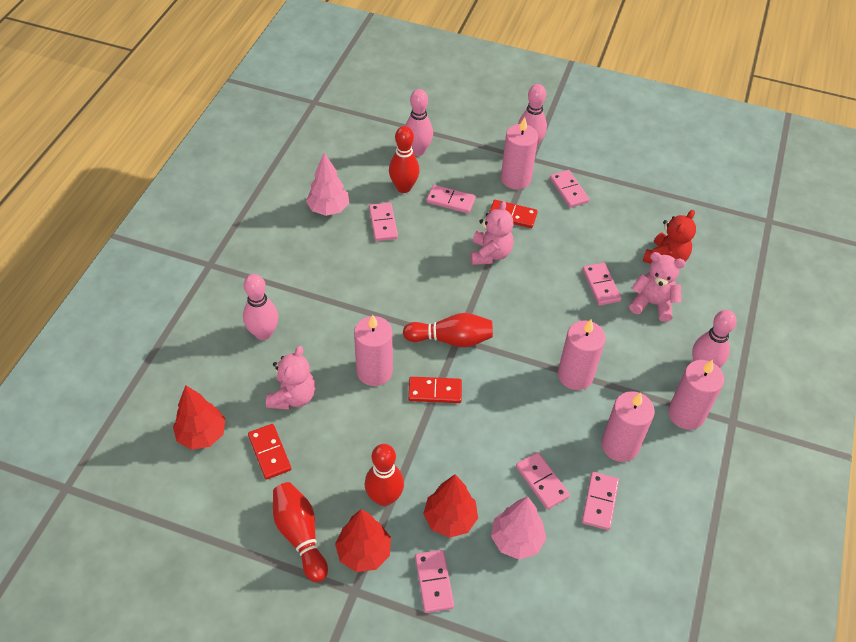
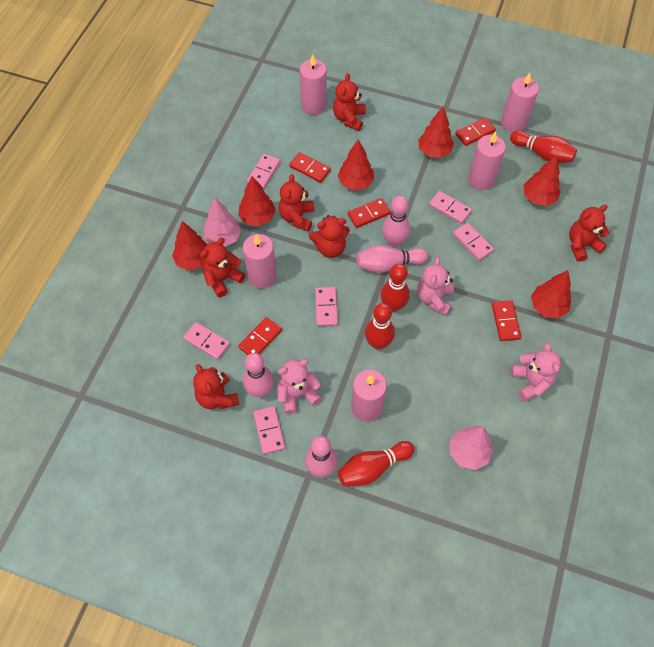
pink domino: 7 -> 6
red domino: 3 -> 5
red teddy bear: 1 -> 6
red tree: 3 -> 6

